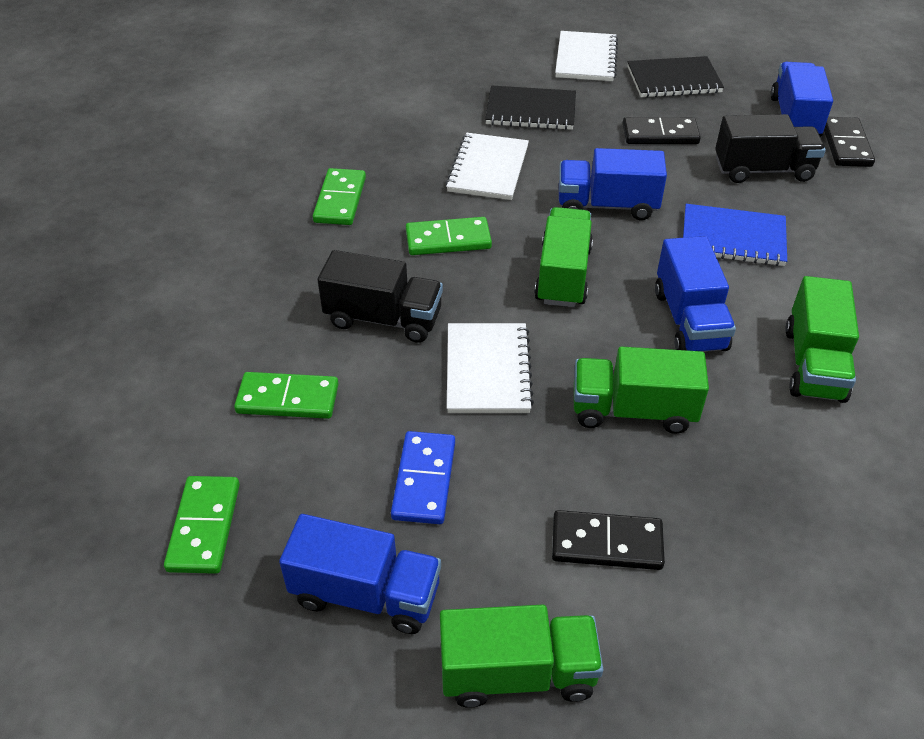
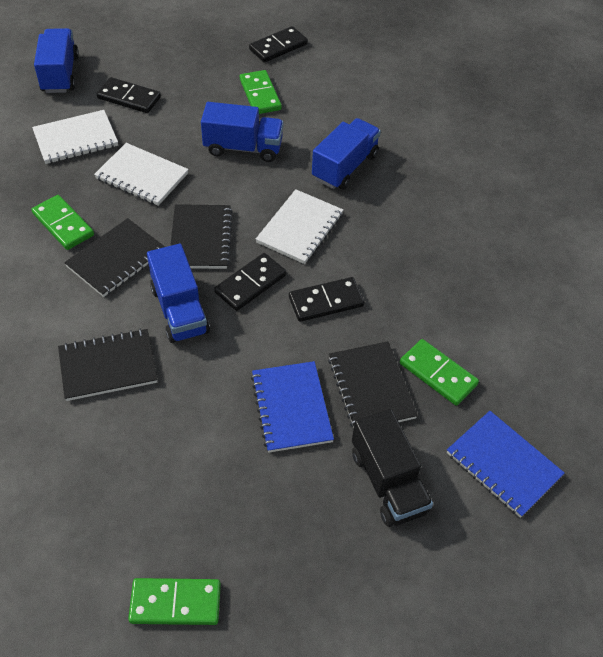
black domino: 3 -> 4
black notebook: 2 -> 4
black truck: 2 -> 1
blue domino: 1 -> 0
blue notebook: 1 -> 2
green truck: 4 -> 0

